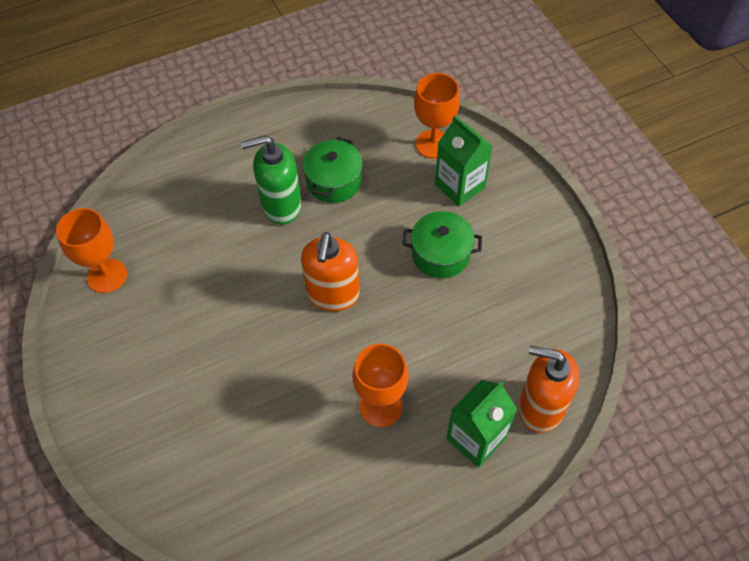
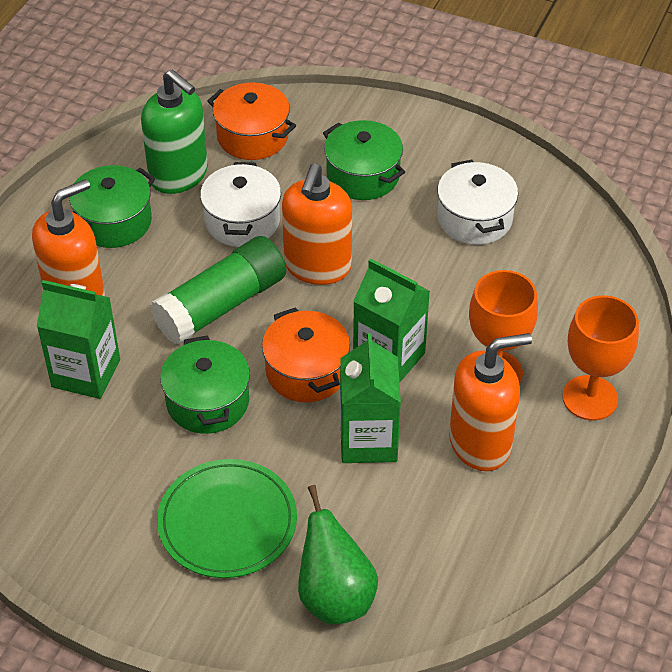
green carton: 2 -> 3
green glue stick: 0 -> 1
green pear: 0 -> 1
green plate: 0 -> 1
green pot: 2 -> 3
orange goblet: 3 -> 2
orange pot: 0 -> 2
orange soap dispenser: 2 -> 3
white pot: 0 -> 2

